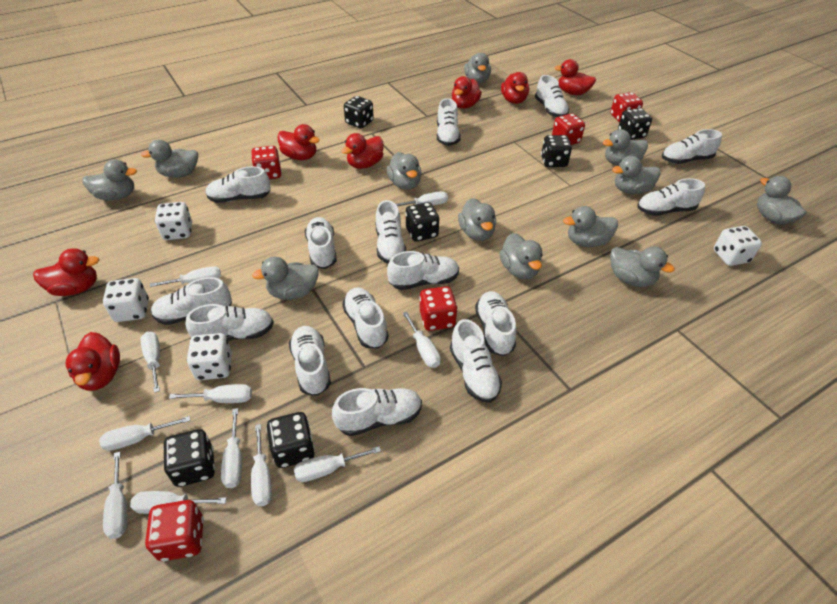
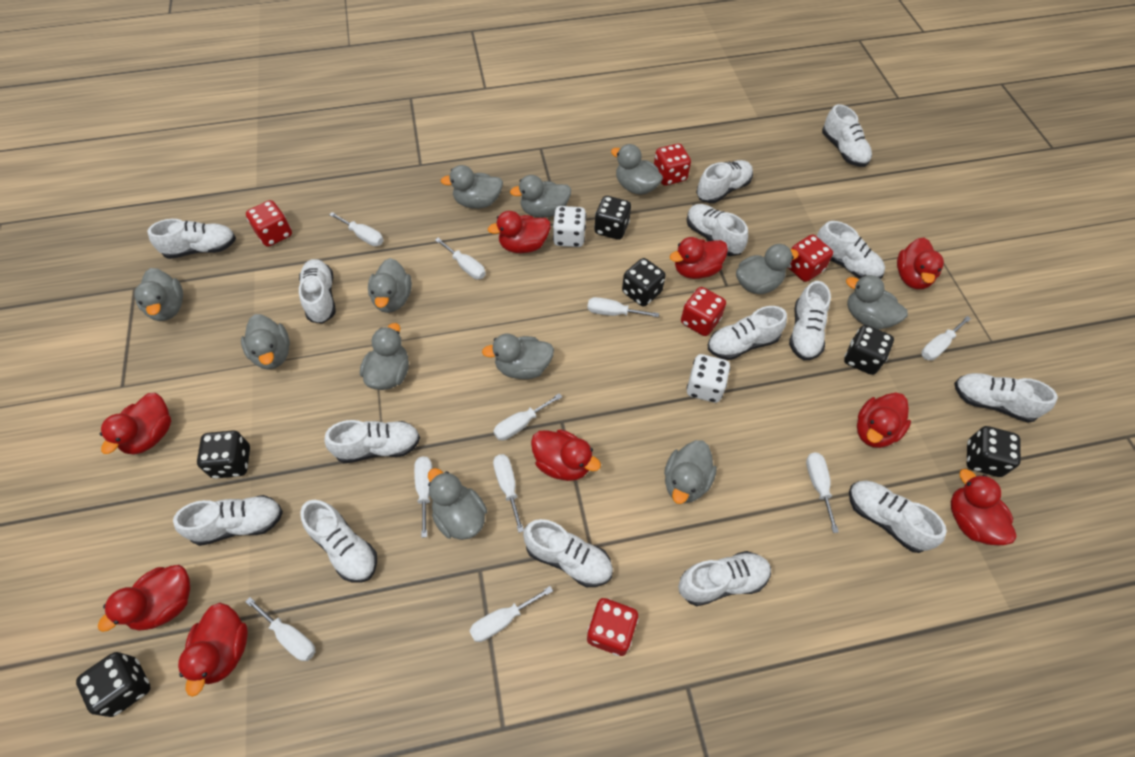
red duck: 7 -> 9
white dice: 4 -> 2
white screwdriver: 11 -> 10

